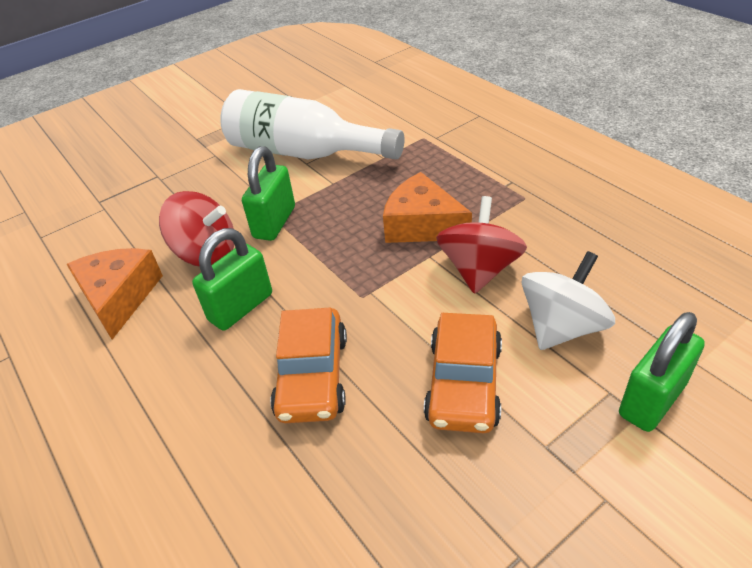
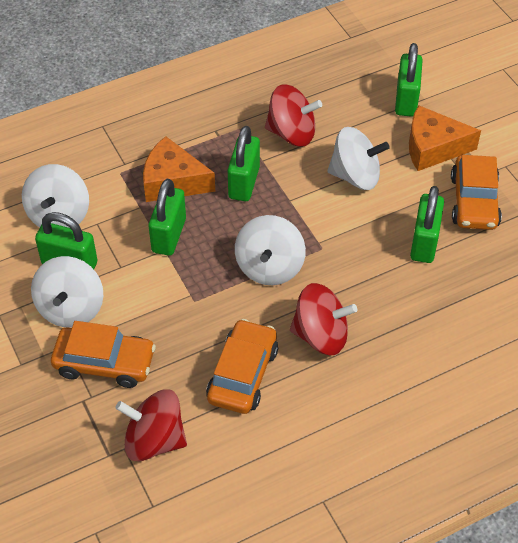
green padlock: 3 -> 5
orange car: 2 -> 3
red spinning top: 2 -> 3
white bottle: 1 -> 0
white spinning top: 1 -> 4

